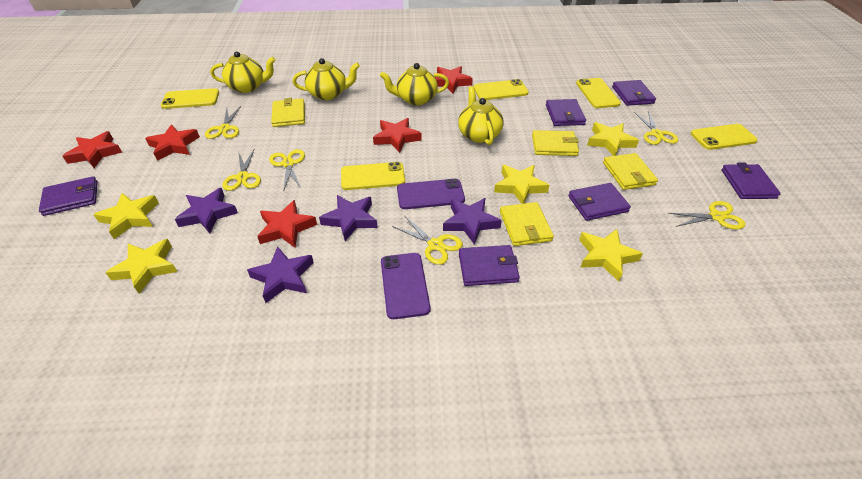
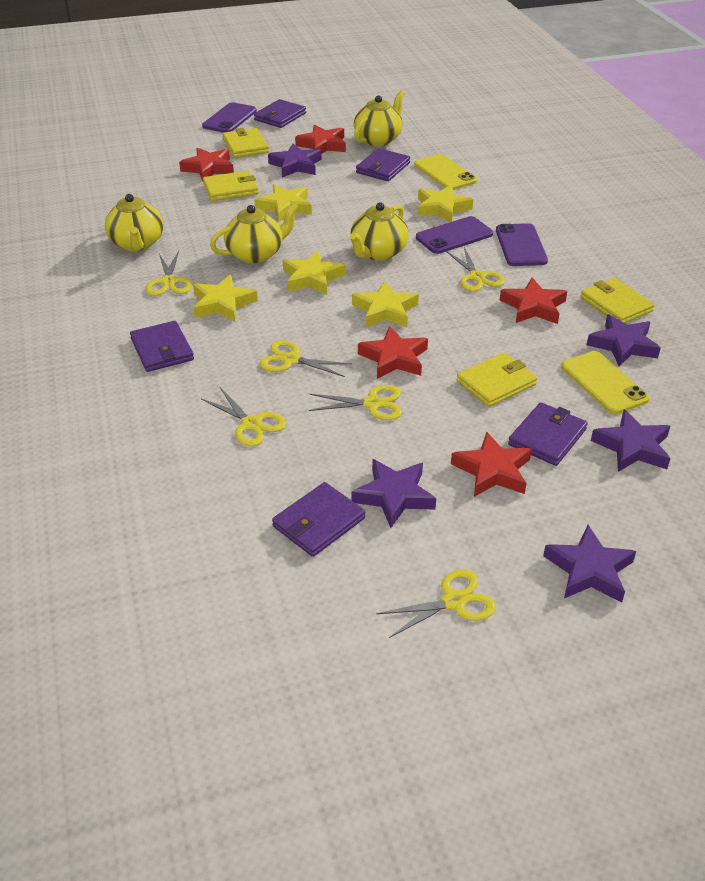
purple phone: 2 -> 3
purple star: 4 -> 5
purple wallet: 6 -> 5
yellow phone: 5 -> 2

